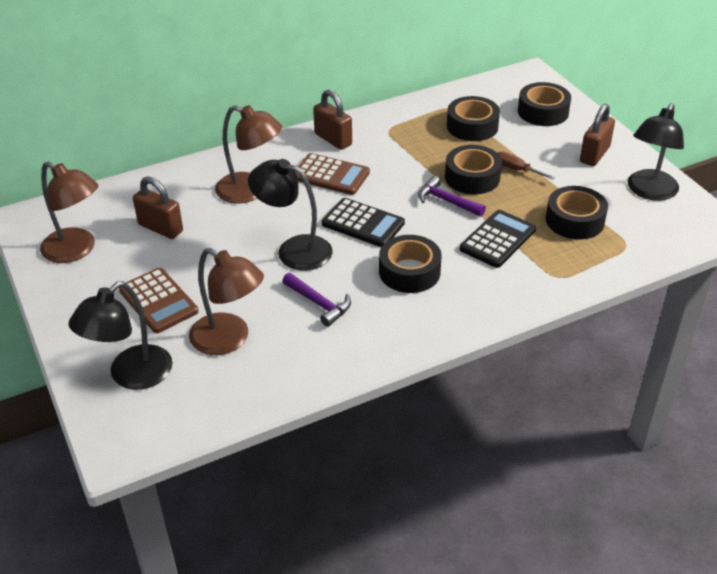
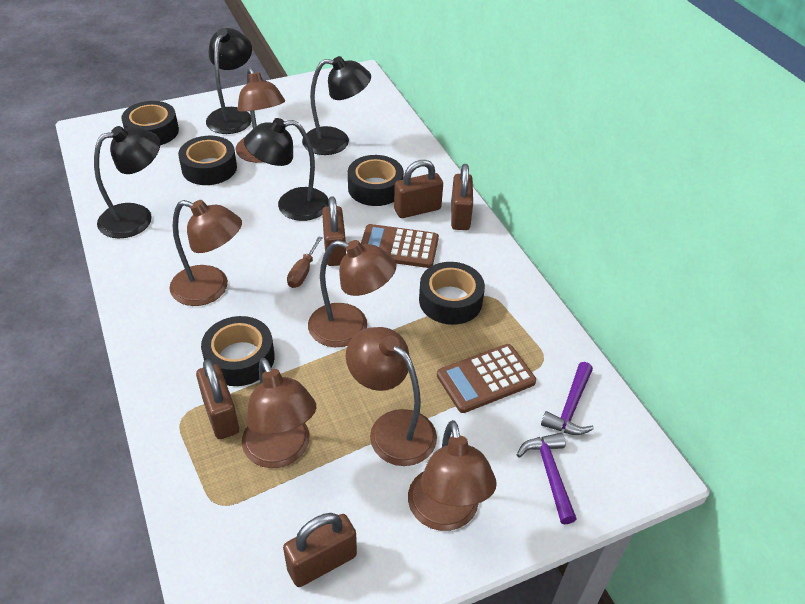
black calculator: 2 -> 0
black lamp: 3 -> 4
brown lamp: 3 -> 6
brown padlock: 3 -> 5

